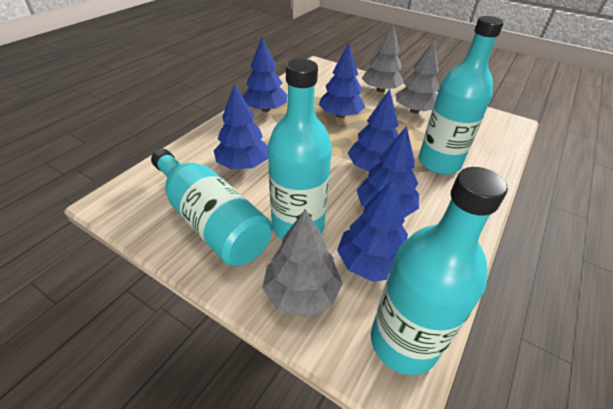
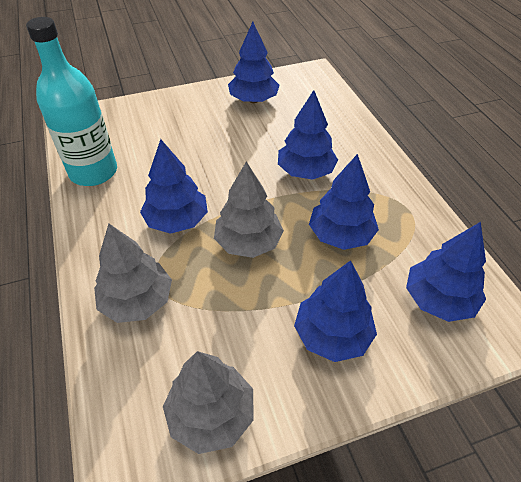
turquoise bottle: 4 -> 1

